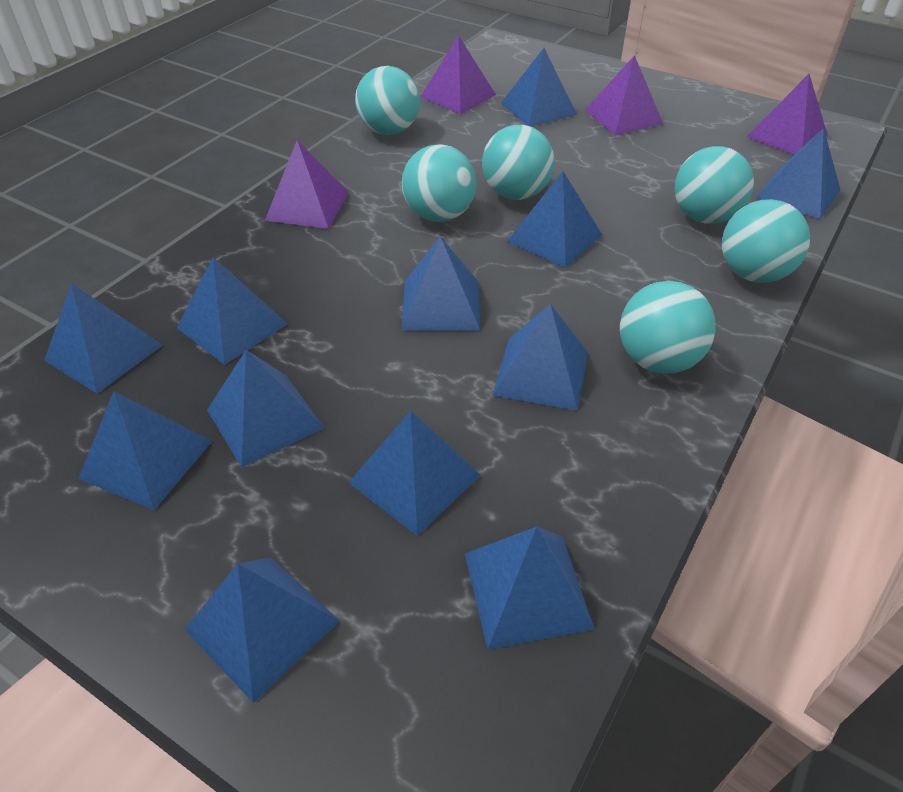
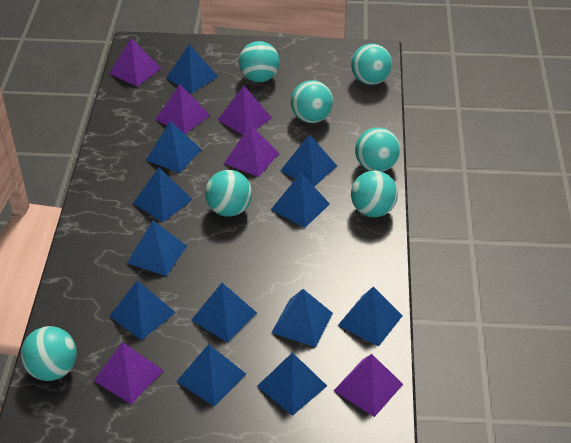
purple pyramid: 4 -> 6
turquoise ball: 6 -> 7

